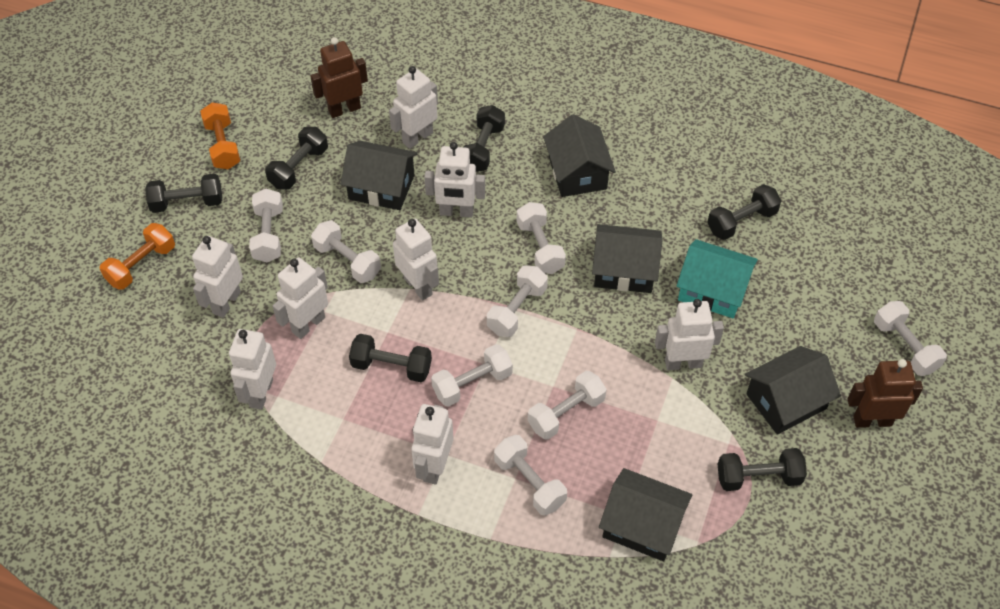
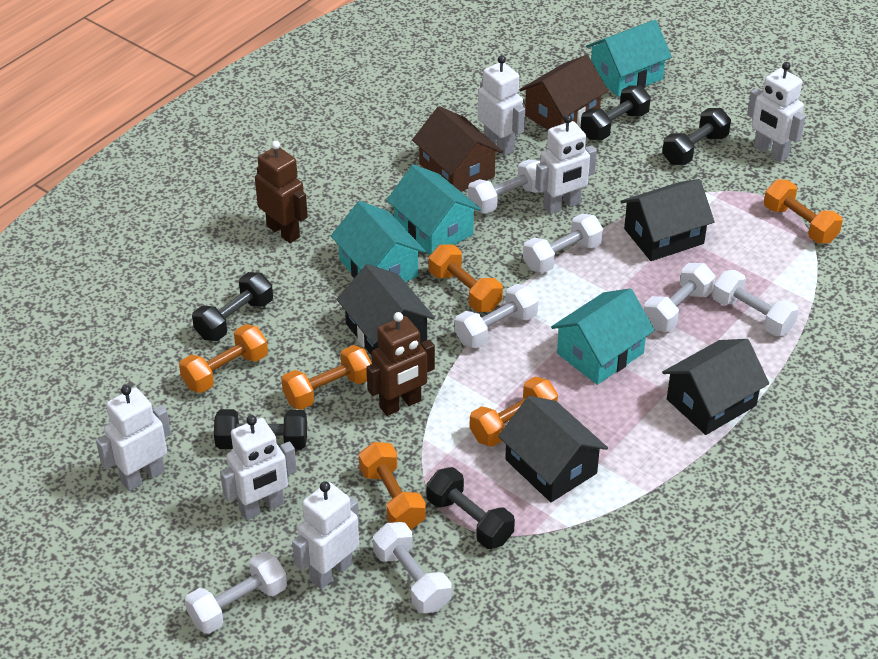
black dumbbell: 6 -> 5
black house: 5 -> 4
brown house: 0 -> 2
orange dumbbell: 2 -> 6
turquoise house: 1 -> 4
white dumbbell: 8 -> 7
white robot: 8 -> 6

